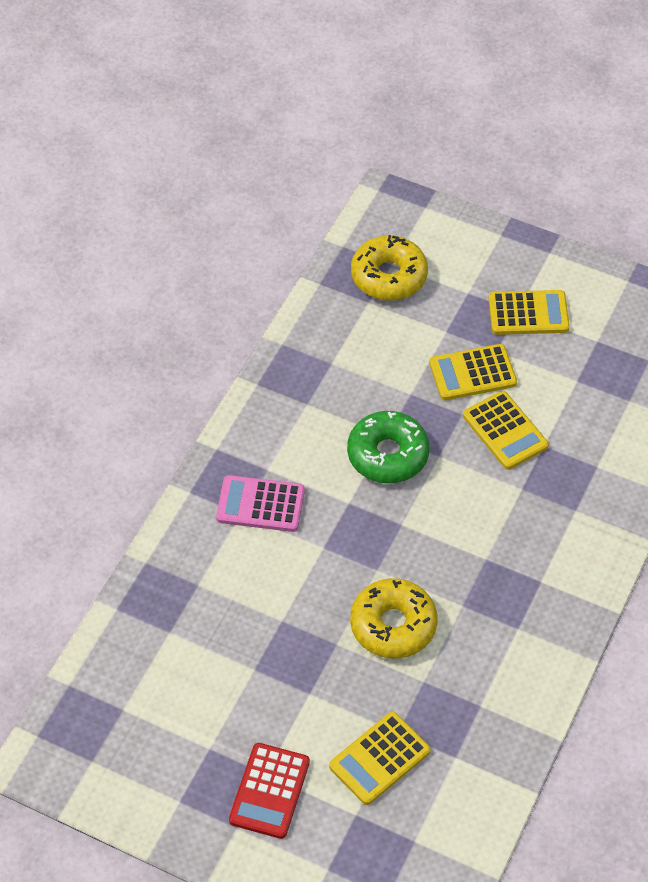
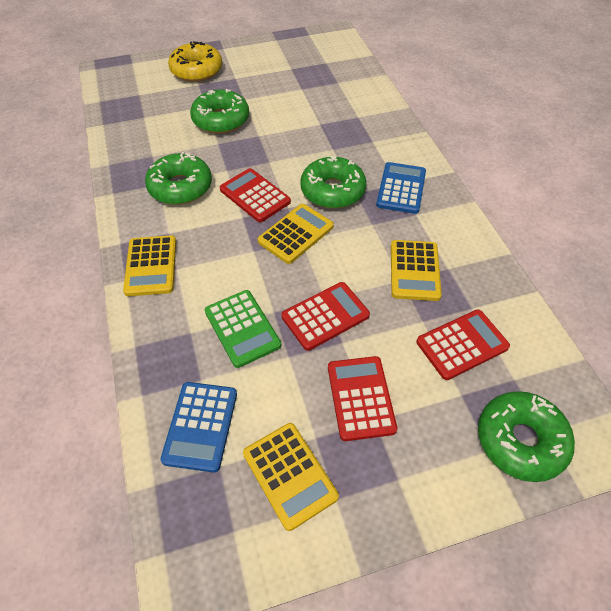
blue calculator: 0 -> 2
green calculator: 0 -> 1
green donut: 1 -> 4
pink calculator: 1 -> 0
red calculator: 1 -> 4
yellow donut: 2 -> 1

